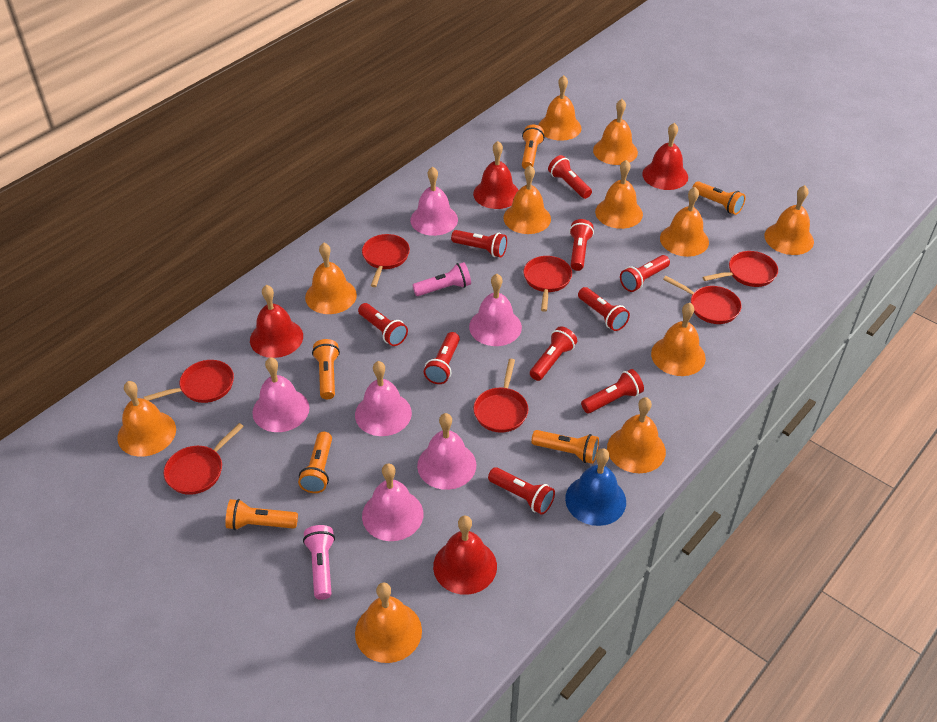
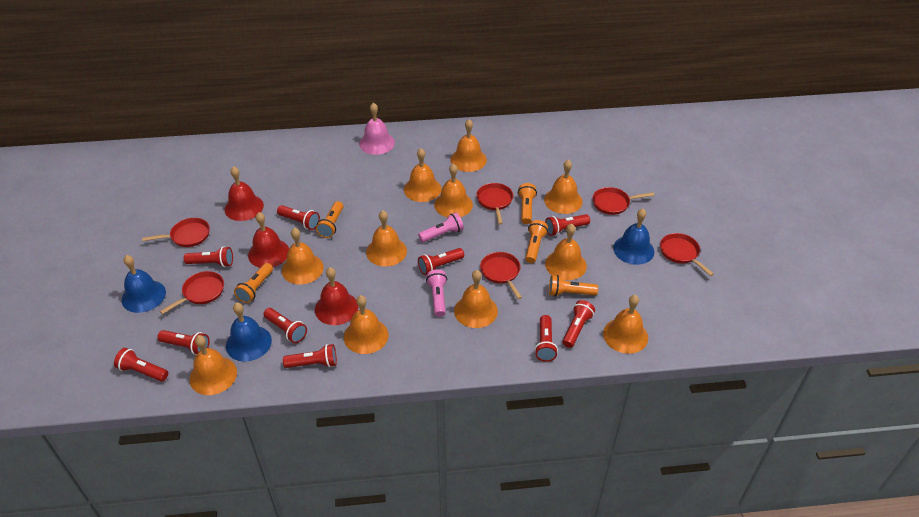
blue bell: 1 -> 3
orange flashlight: 6 -> 5
pink bell: 6 -> 1
red bell: 4 -> 3
red pan: 7 -> 6

